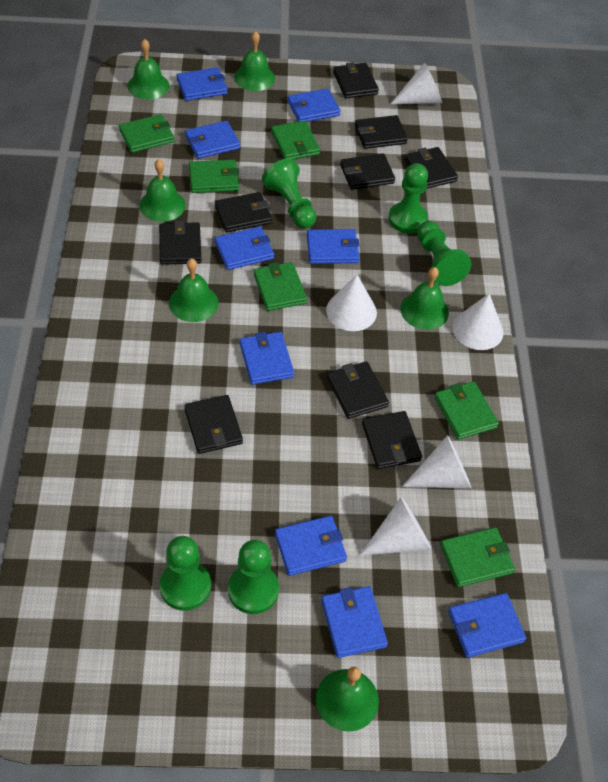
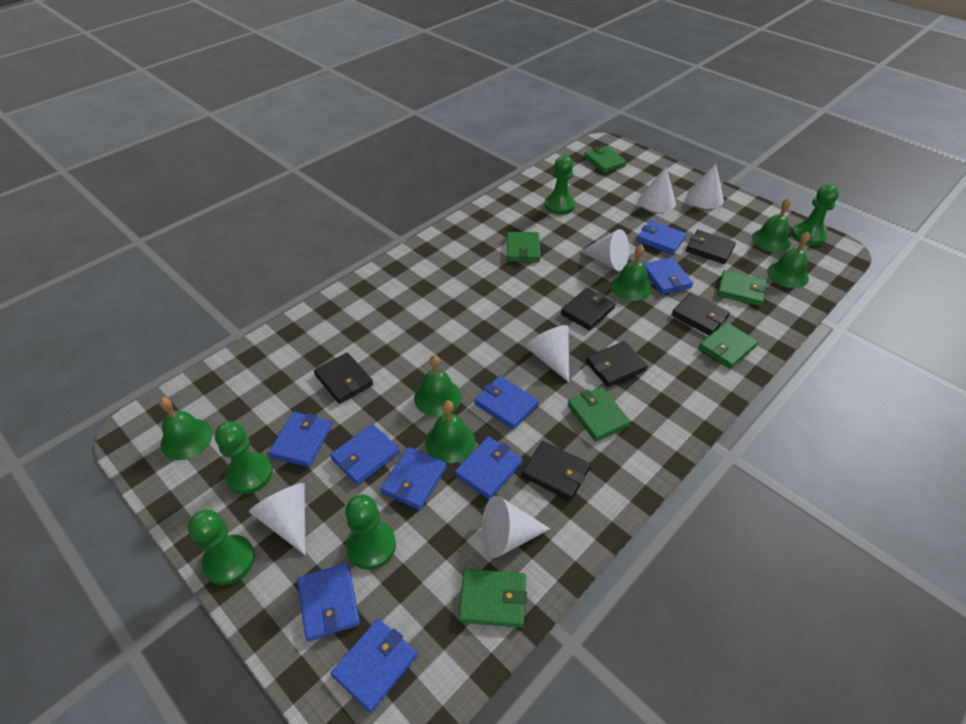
black wallet: 9 -> 6
white cone: 5 -> 6

